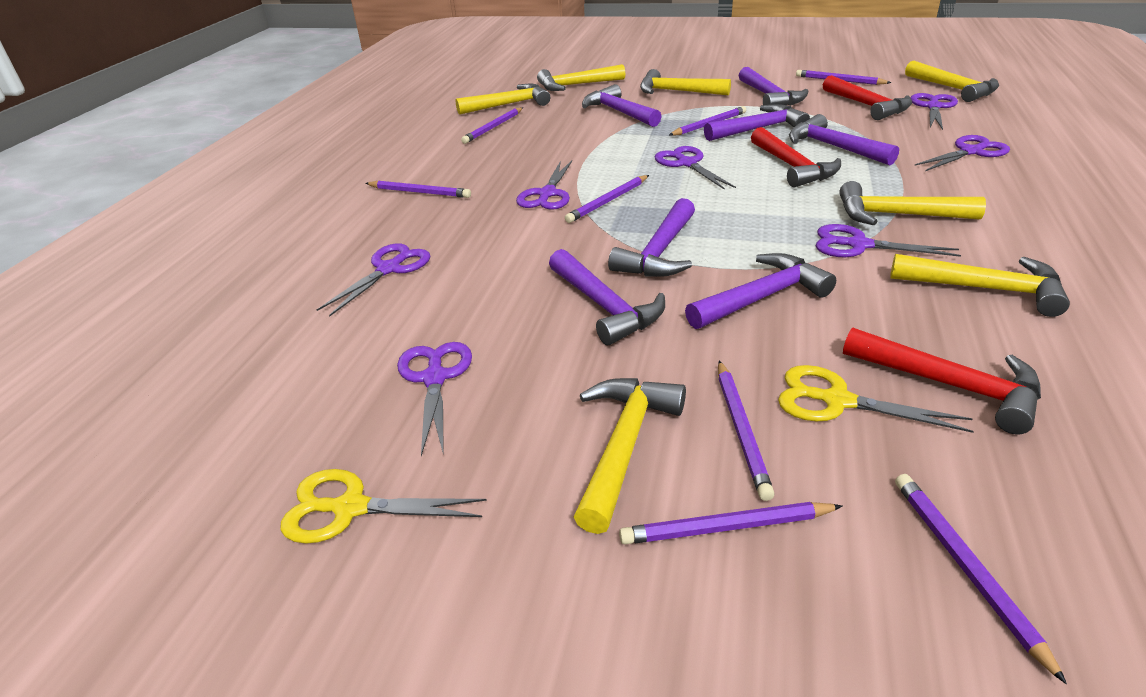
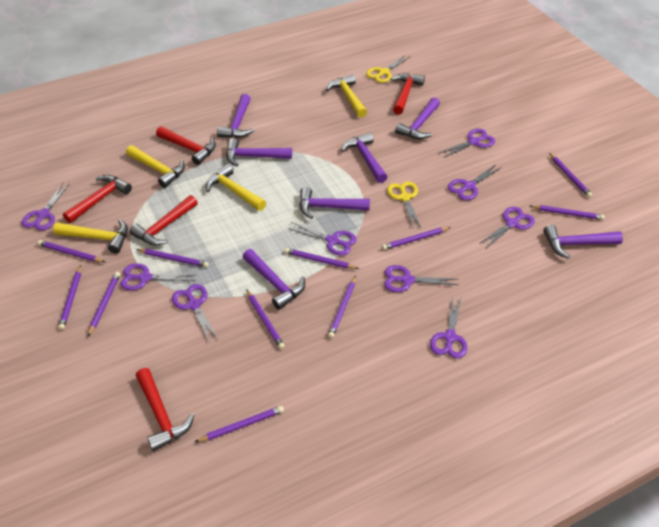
purple pencil: 8 -> 11
purple scissors: 7 -> 9
red hammer: 3 -> 5
yellow hammer: 7 -> 4

